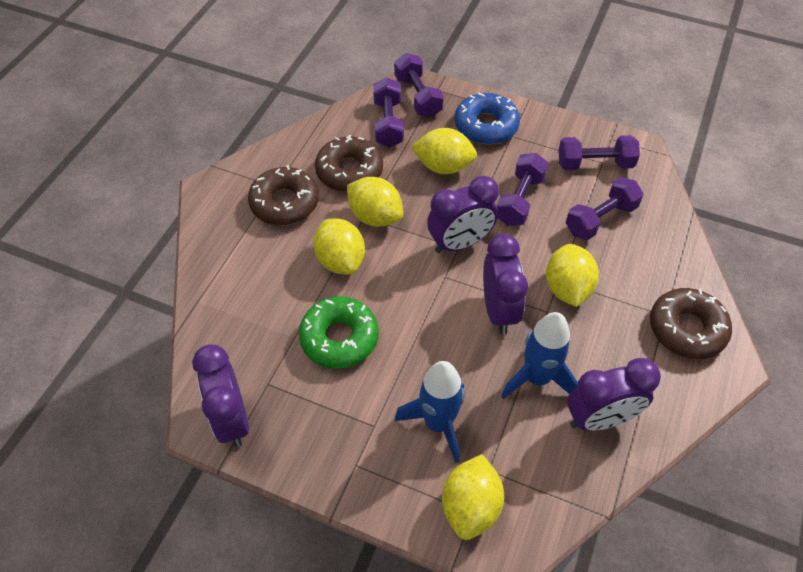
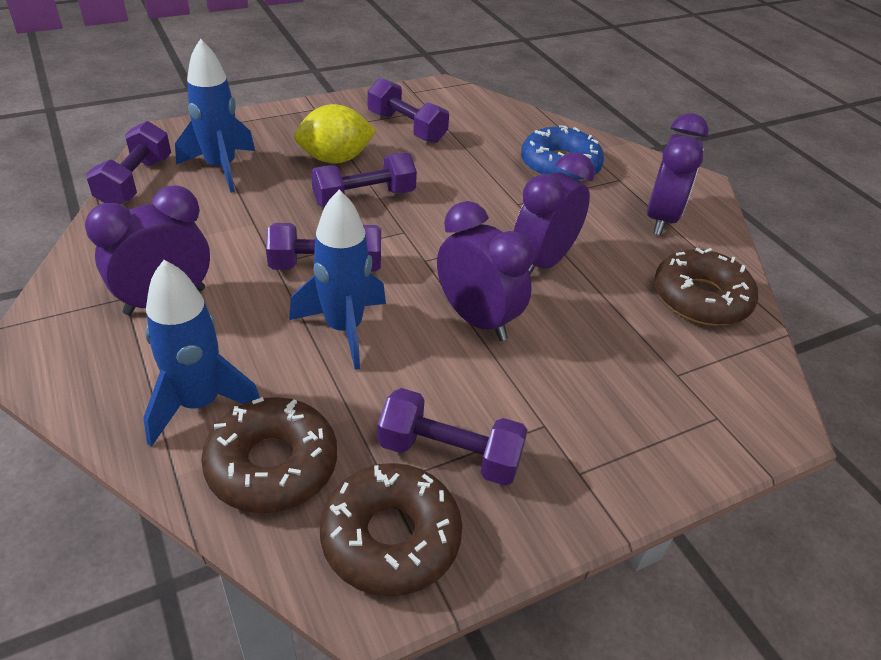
blue rocket: 2 -> 3
green donut: 1 -> 0
yellow lemon: 5 -> 1

